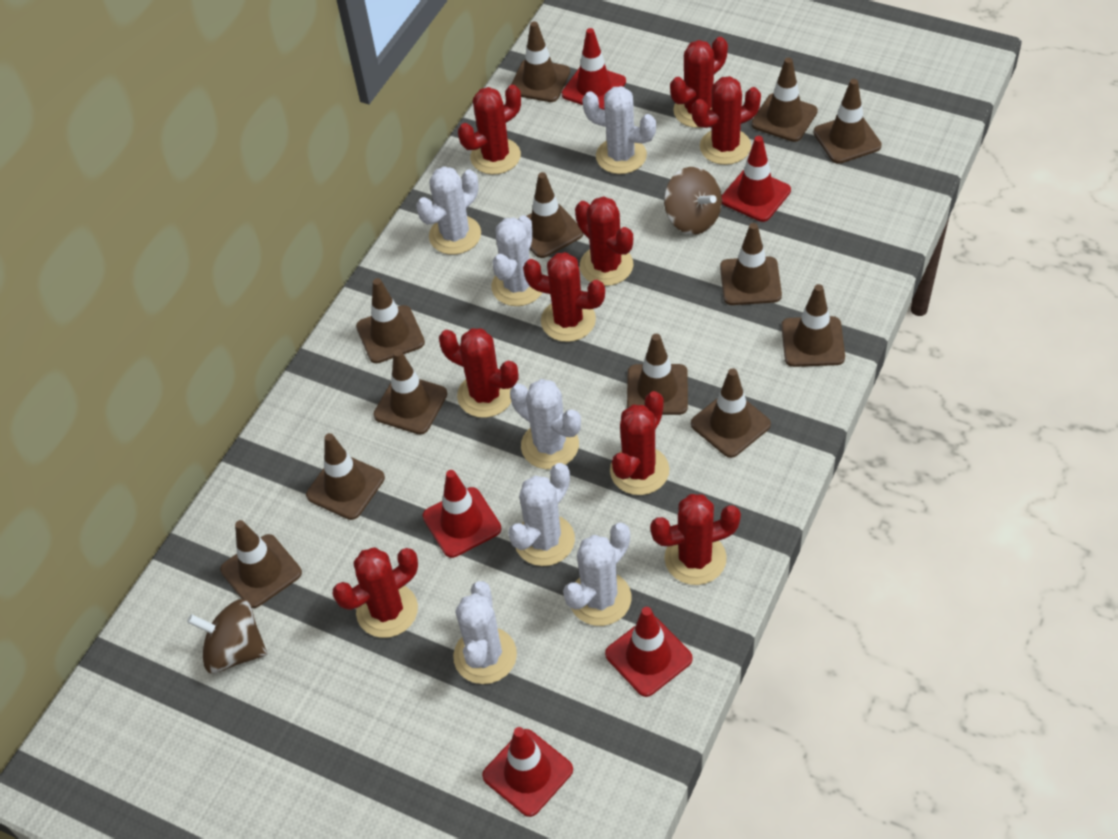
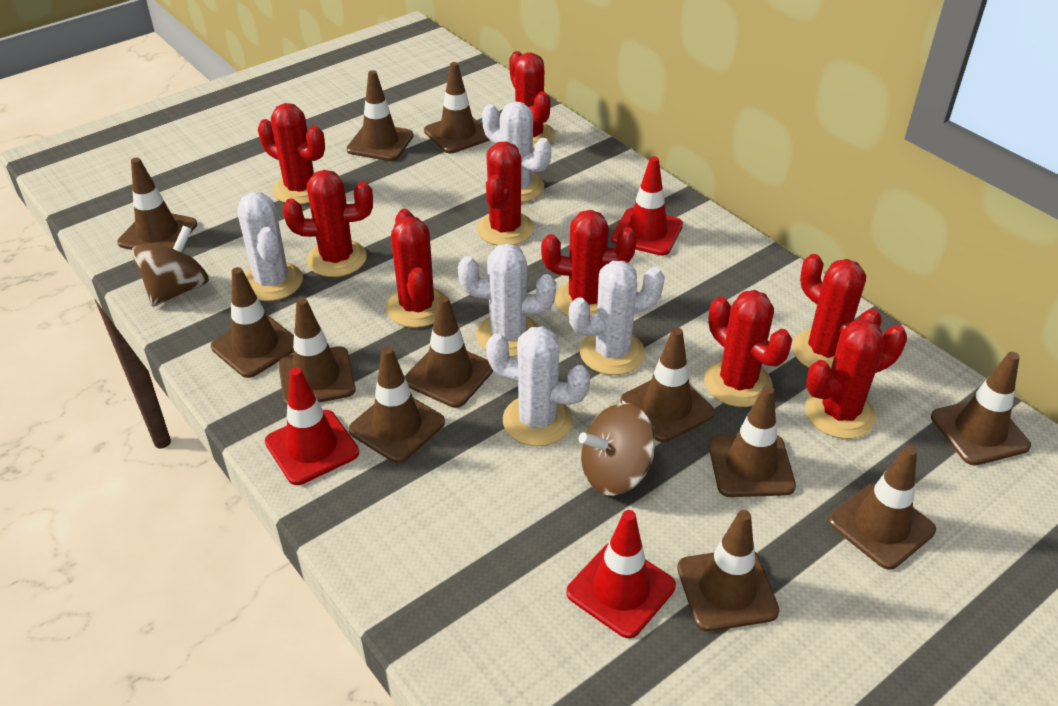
red traffic cone: 5 -> 3
white cactus: 7 -> 5

